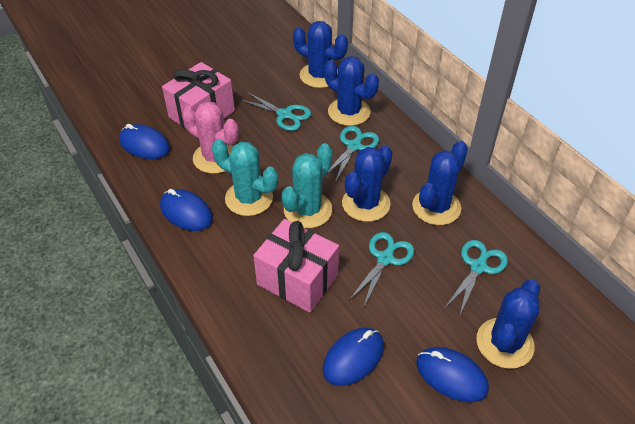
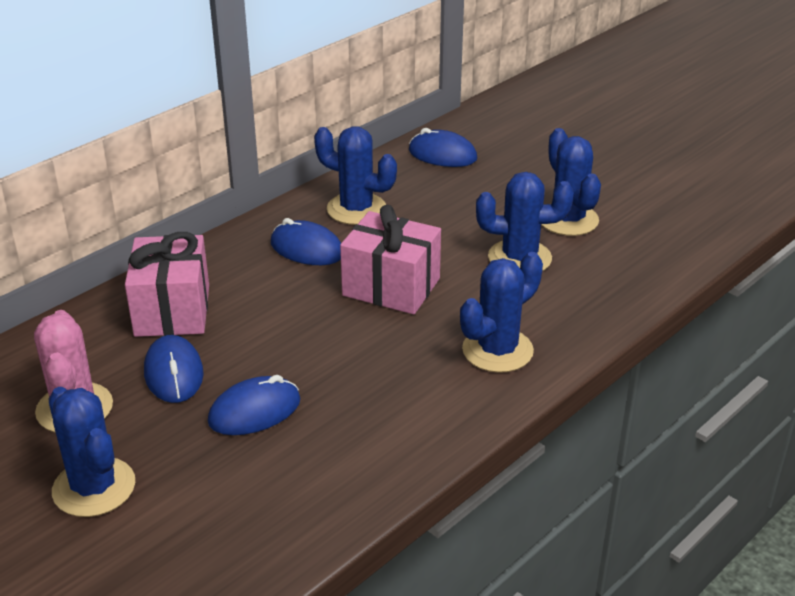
turquoise cactus: 2 -> 0
turquoise scissors: 4 -> 0

